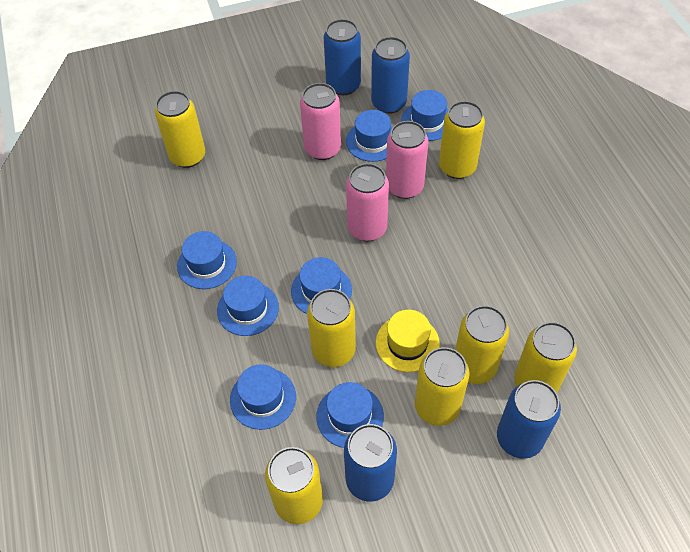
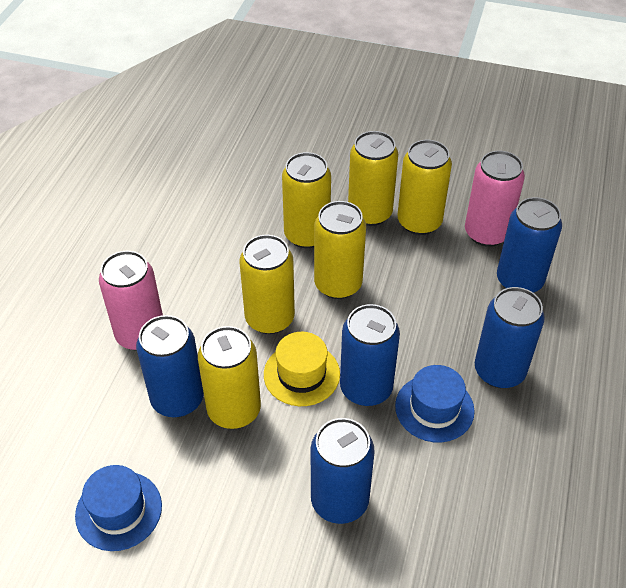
blue can: 4 -> 5
blue hat: 7 -> 2
pink can: 3 -> 2
yellow can: 7 -> 6

